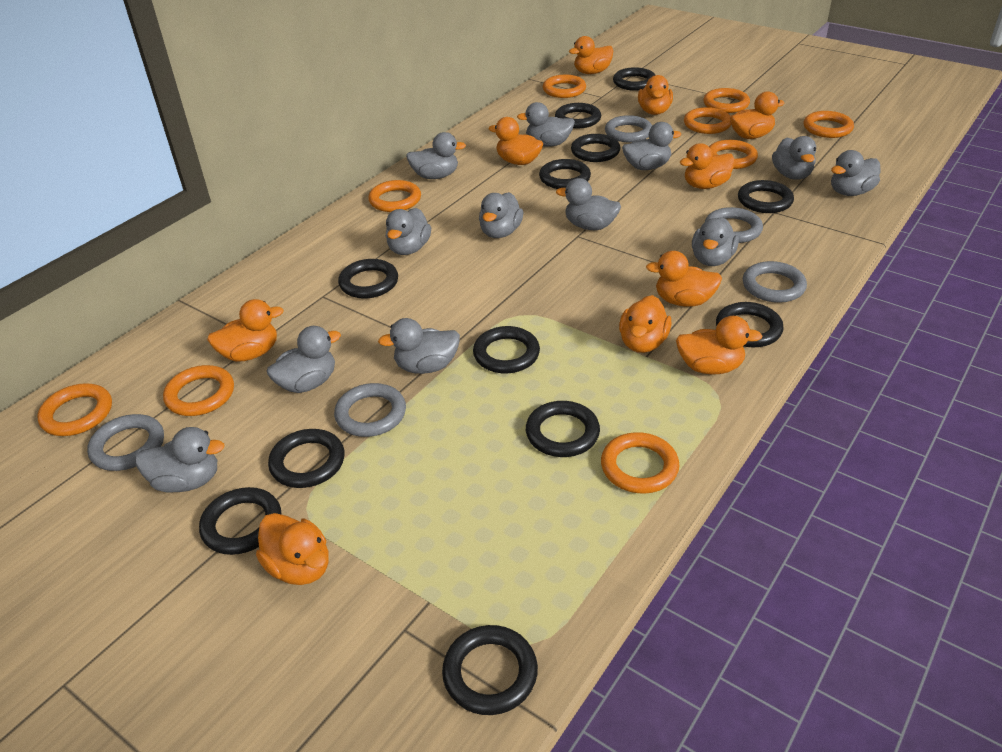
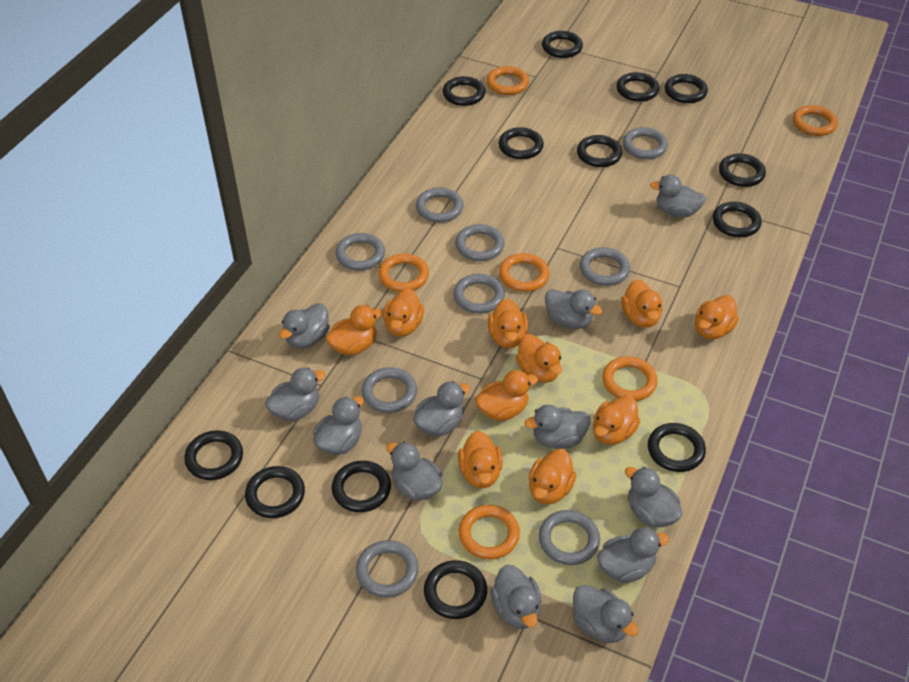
black ring: 12 -> 13
grey ring: 5 -> 9
orange ring: 9 -> 6

